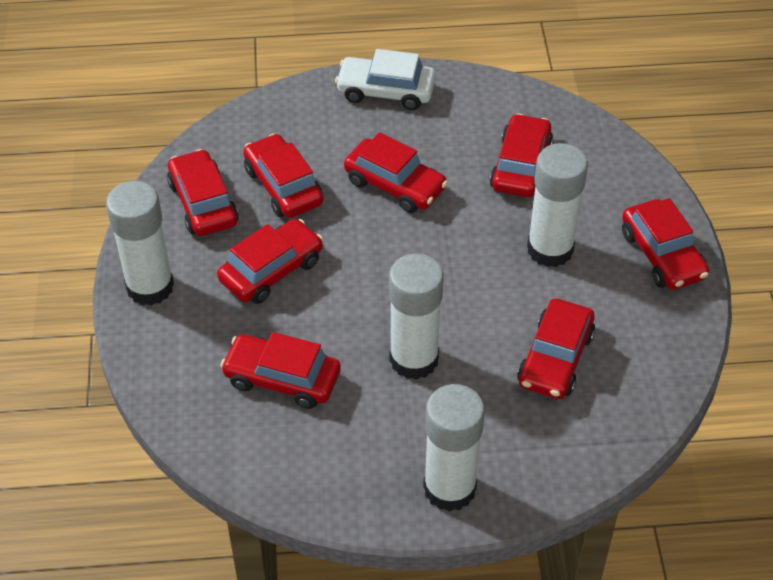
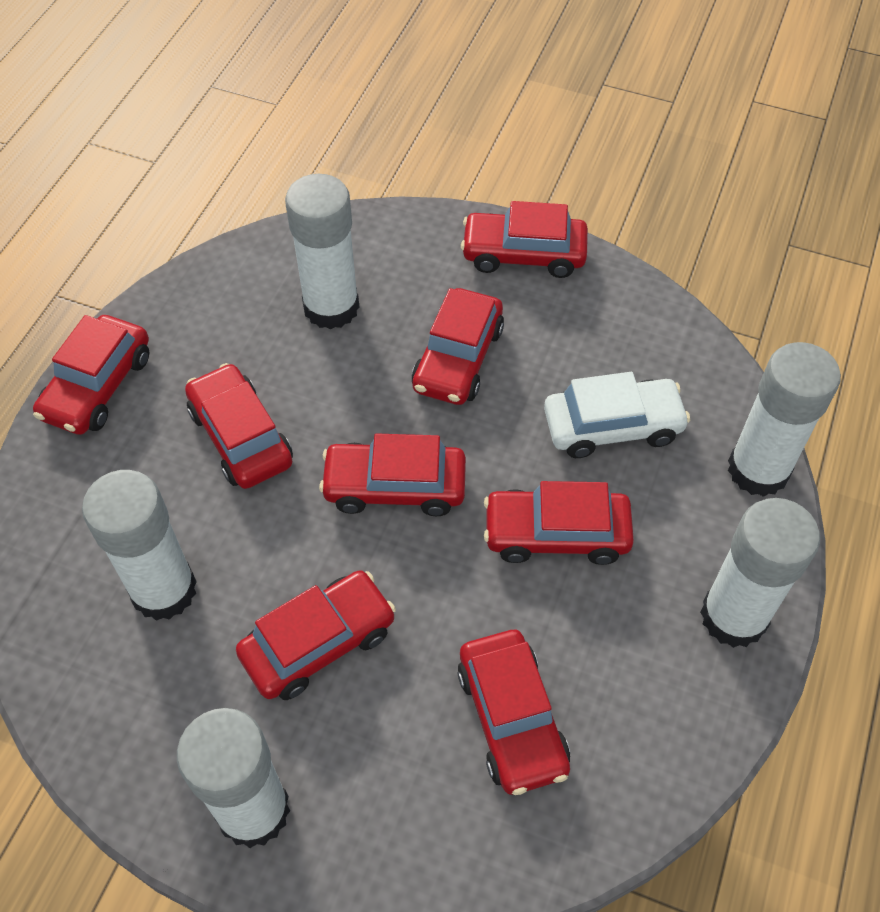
white glue stick: 4 -> 5

